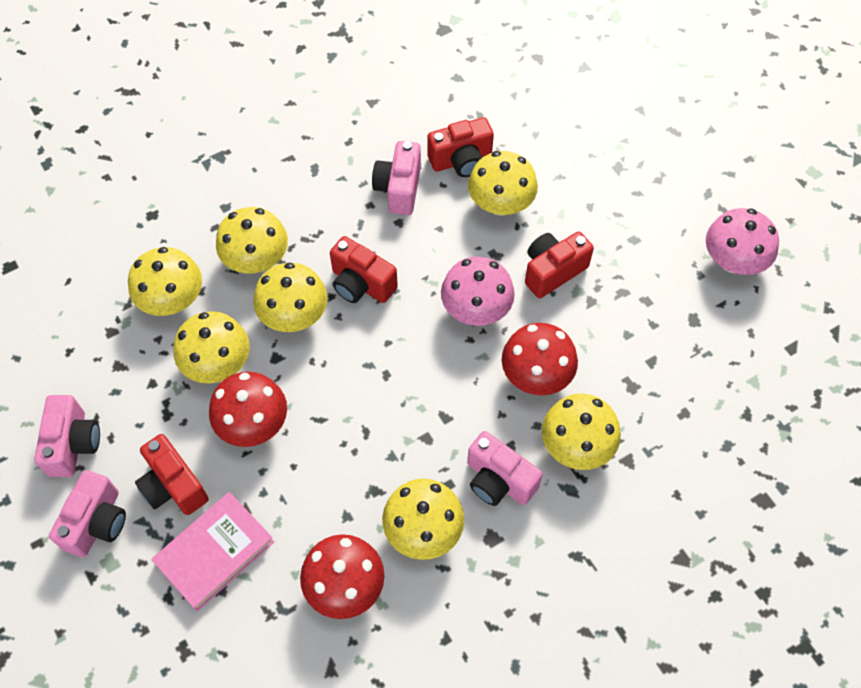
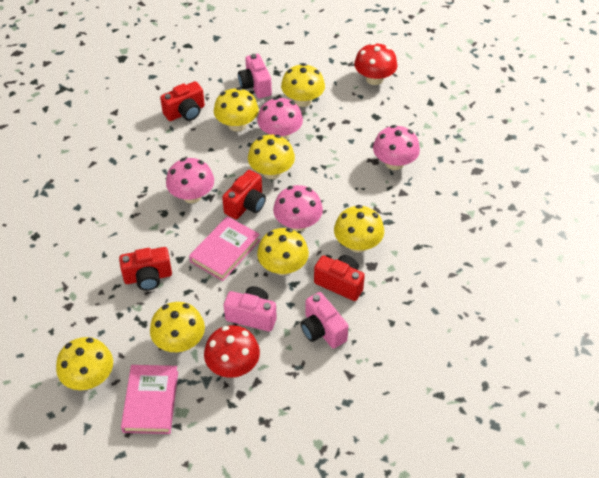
pink book: 1 -> 2
pink camera: 4 -> 3
pink mushroom: 2 -> 4
red mushroom: 3 -> 2

